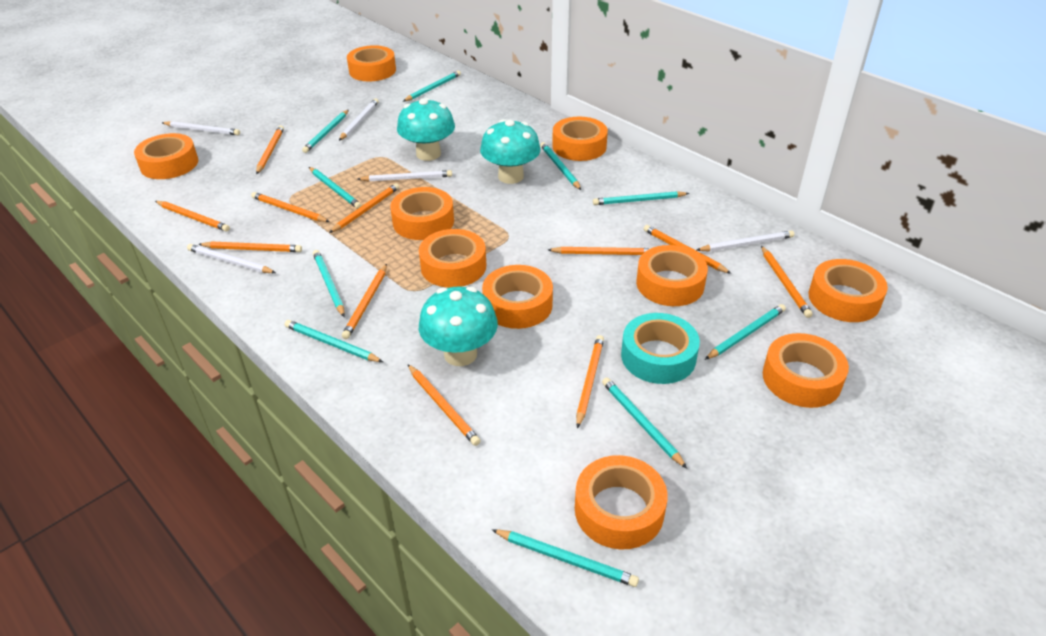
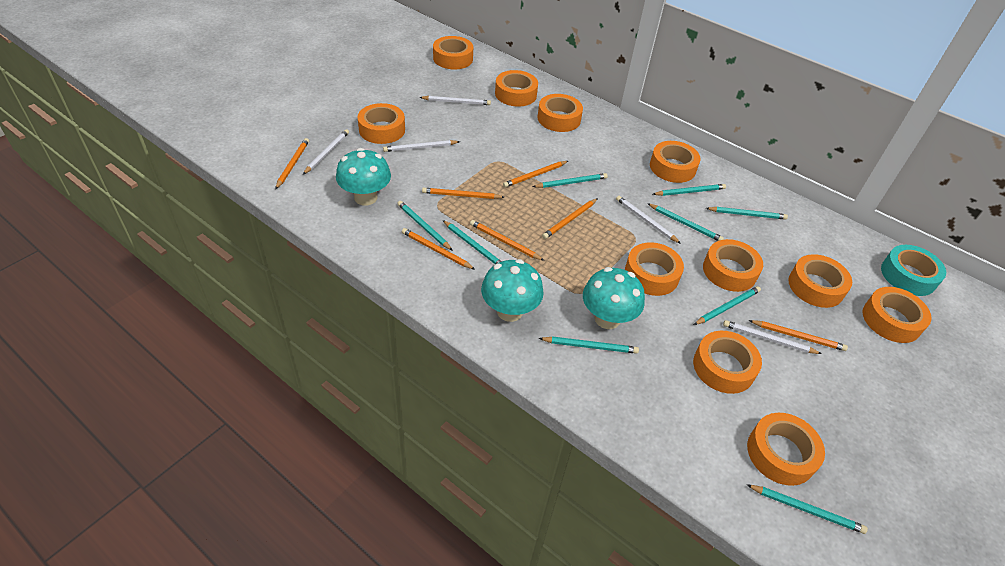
orange pencil: 11 -> 7
orange tape: 10 -> 11
turquoise pencil: 10 -> 9

